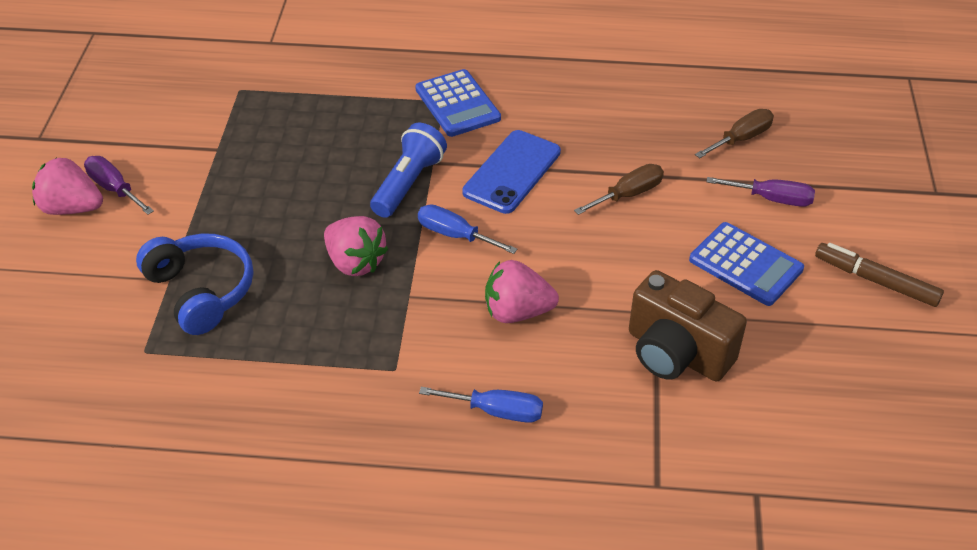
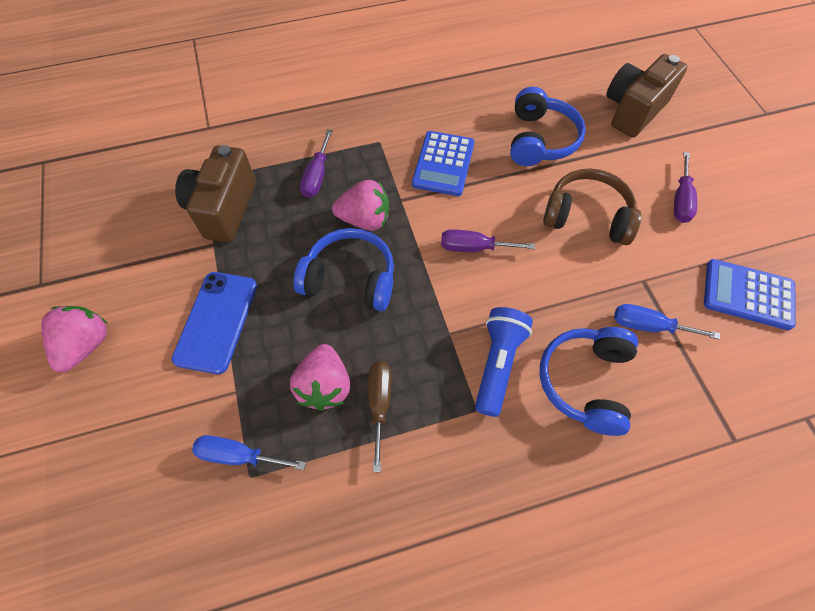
blue headphones: 1 -> 3
brown camera: 1 -> 2
brown headphones: 0 -> 1
brown marker: 1 -> 0
brown screwdriver: 2 -> 1
purple screwdriver: 2 -> 3

